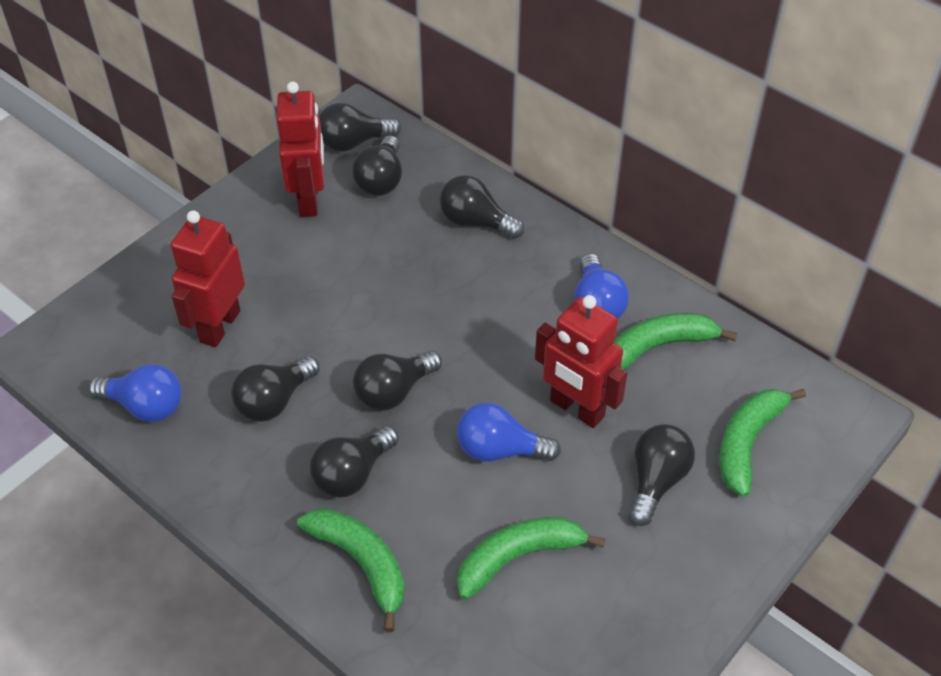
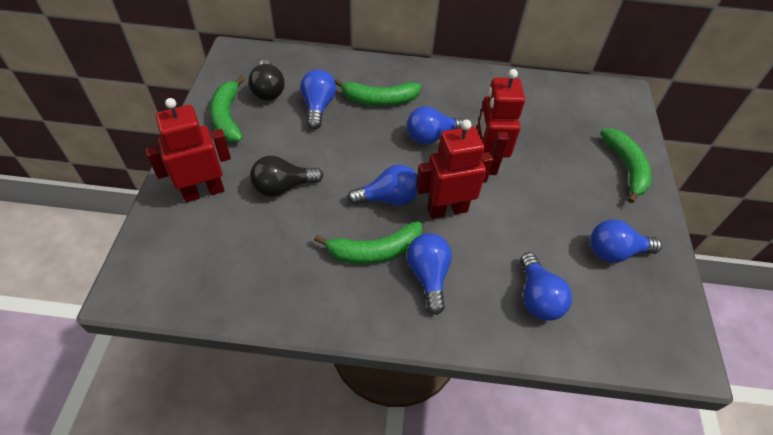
black light bulb: 7 -> 2
blue light bulb: 3 -> 6

